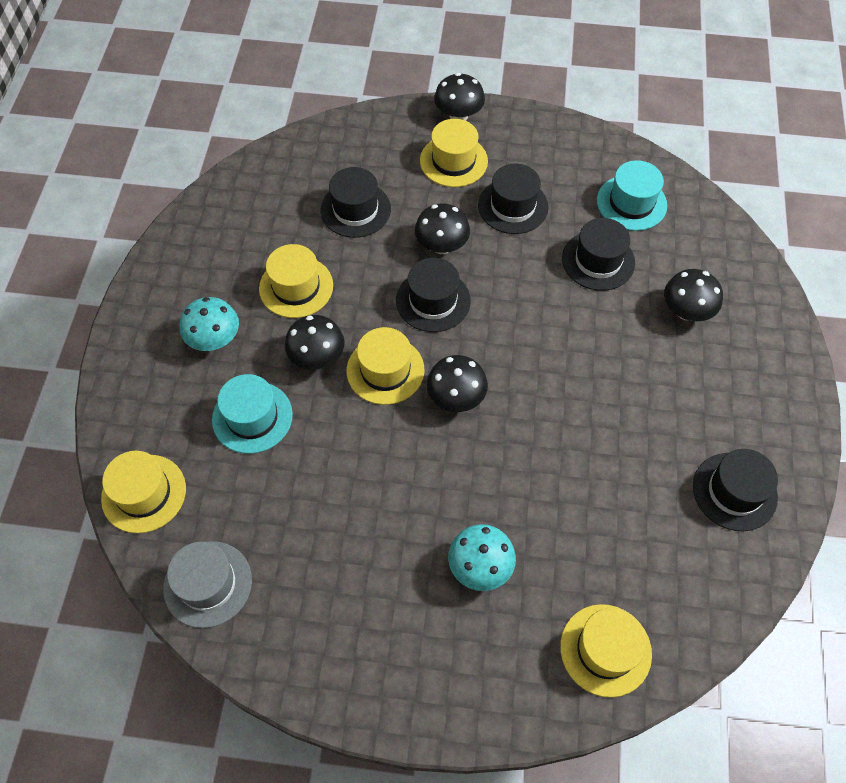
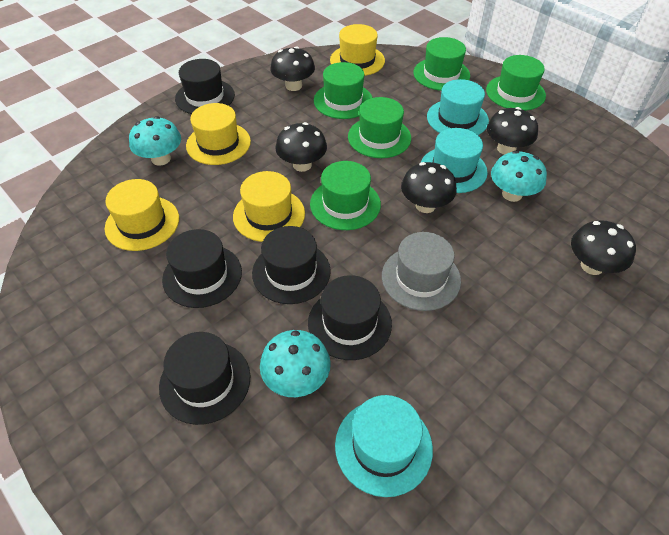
green hat: 0 -> 5
turquoise hat: 2 -> 3
turquoise mushroom: 2 -> 3
yellow hat: 5 -> 4

